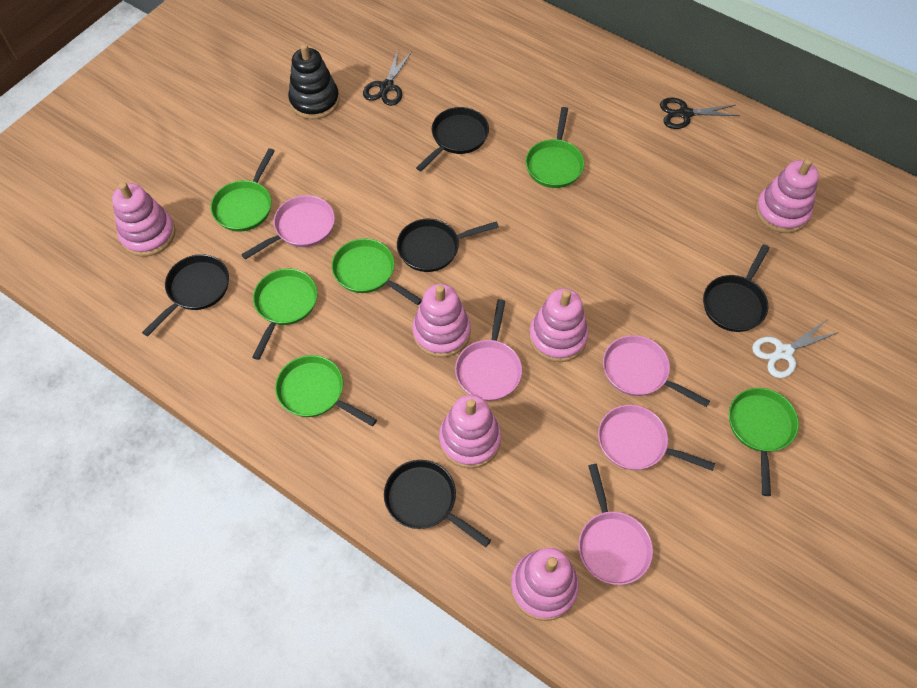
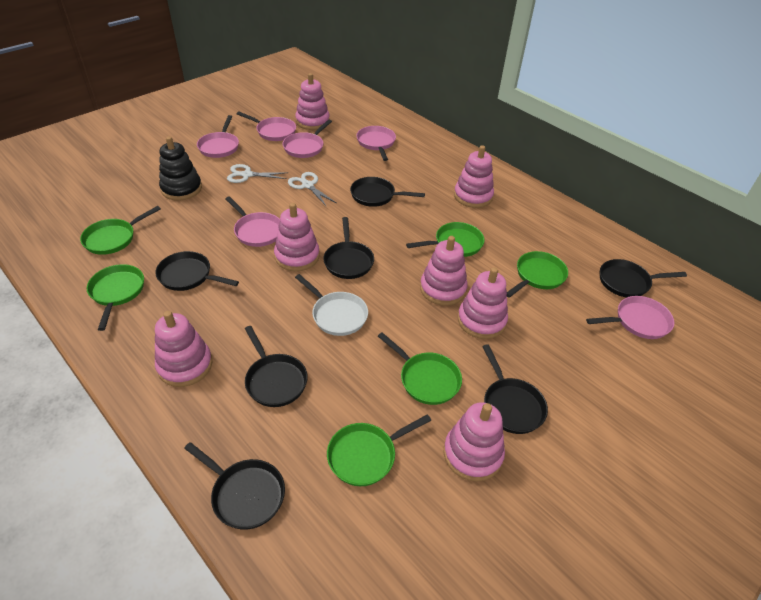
black pan: 5 -> 7
black scissors: 2 -> 0
pink pan: 5 -> 6
pink stacking toy: 6 -> 7
white pan: 0 -> 1
white scissors: 1 -> 2

